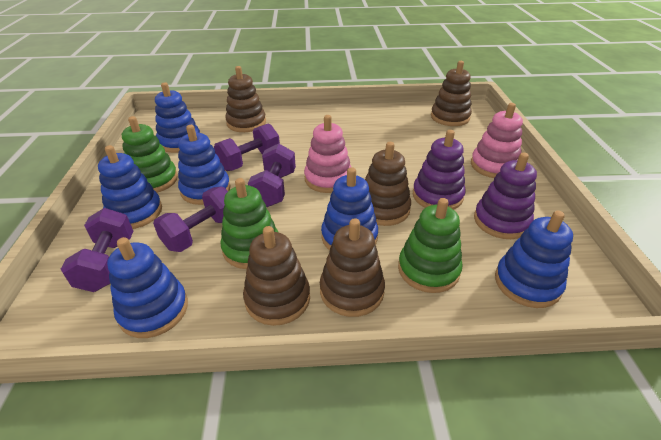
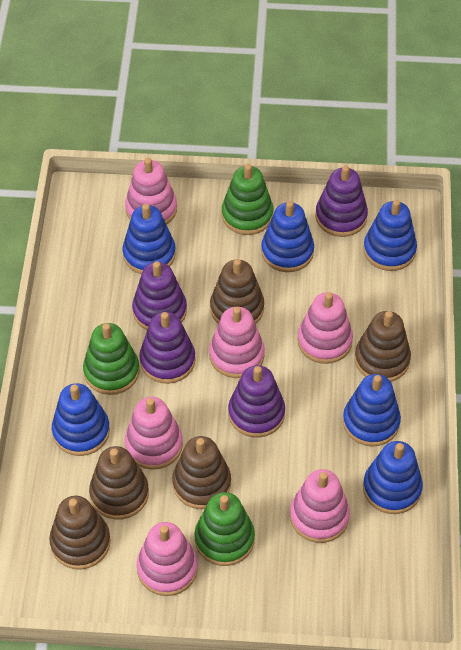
pink stacking toy: 2 -> 6
purple dumbbell: 4 -> 0
purple stacking toy: 2 -> 4

